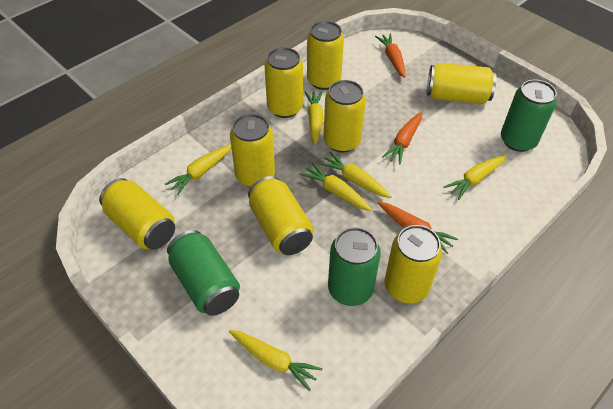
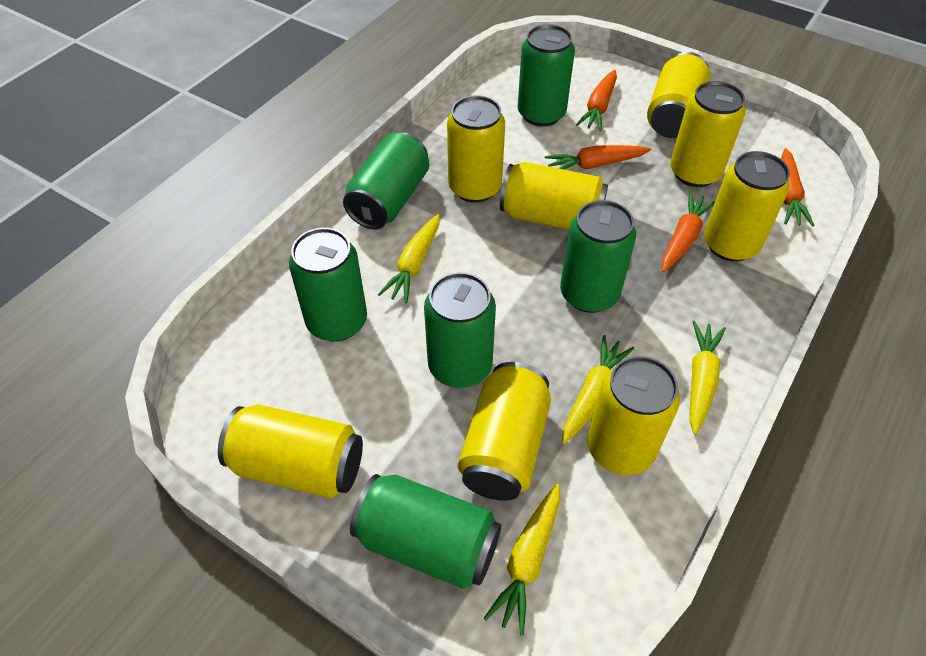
green can: 3 -> 6
orange carrot: 3 -> 4
yellow carrot: 6 -> 4

